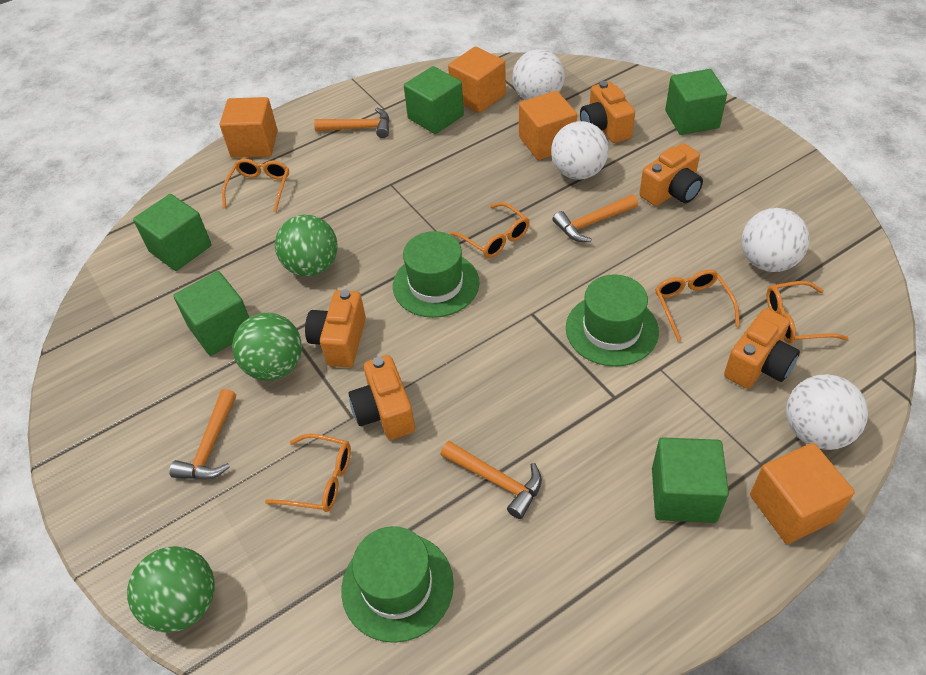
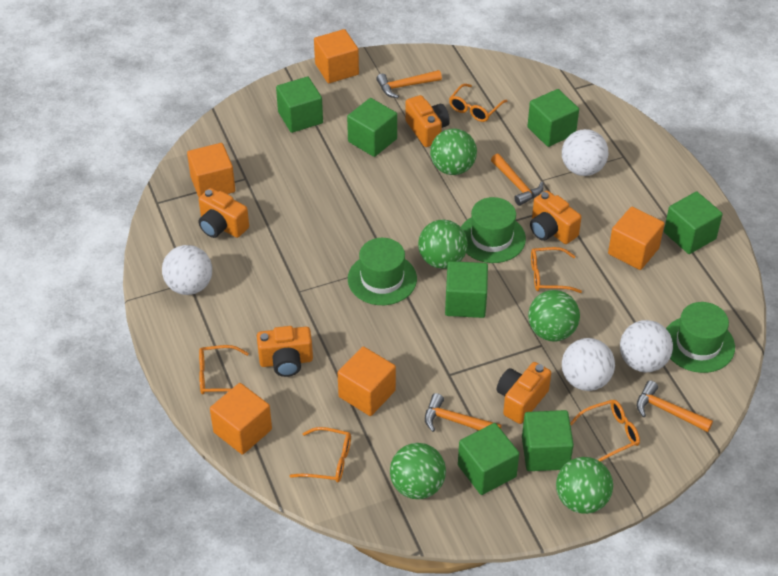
green ball: 3 -> 5
green cube: 5 -> 7
orange cube: 4 -> 5

